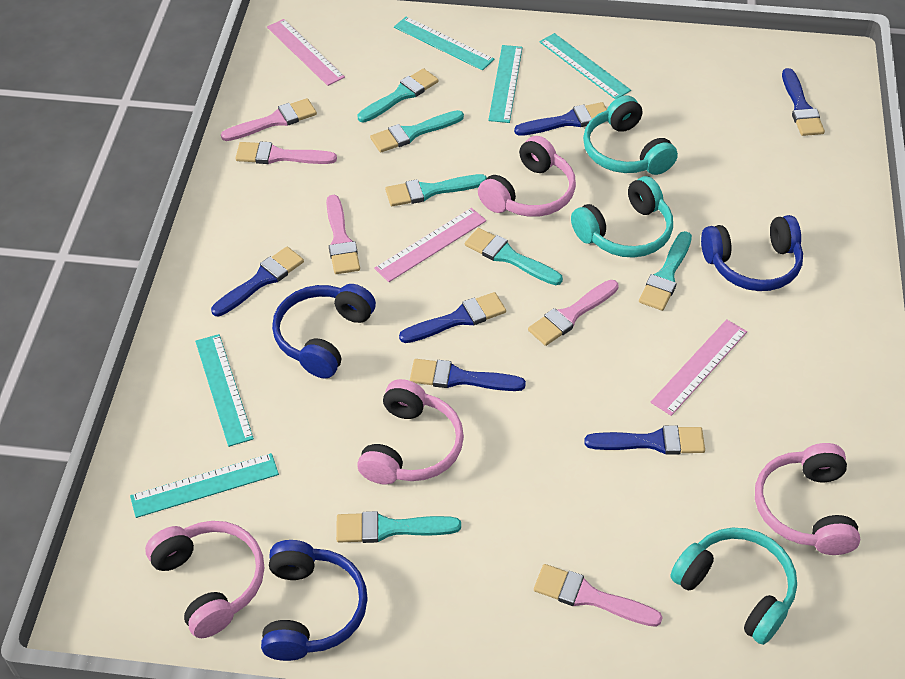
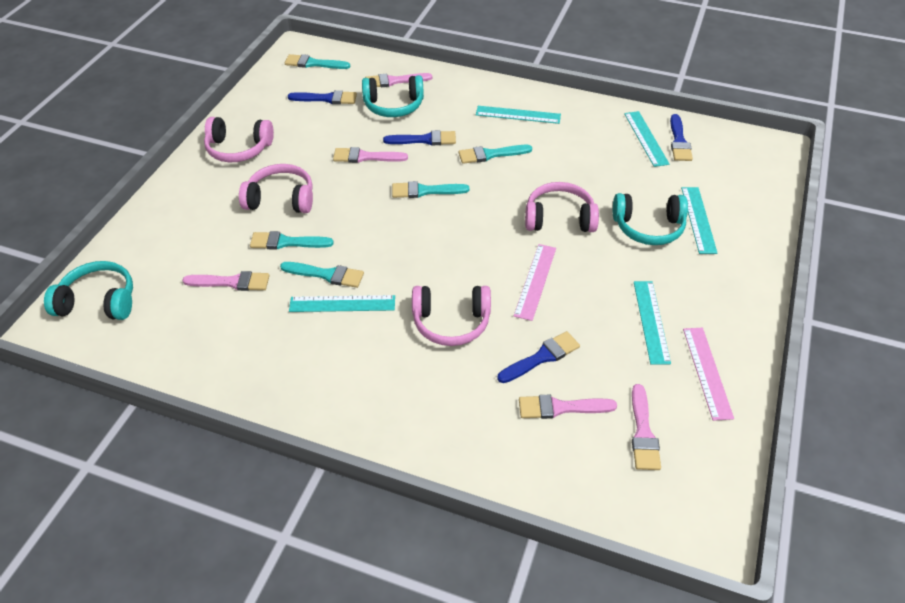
blue brush: 6 -> 4
blue headphones: 3 -> 0
pink ruler: 3 -> 2
turquoise brush: 6 -> 5

